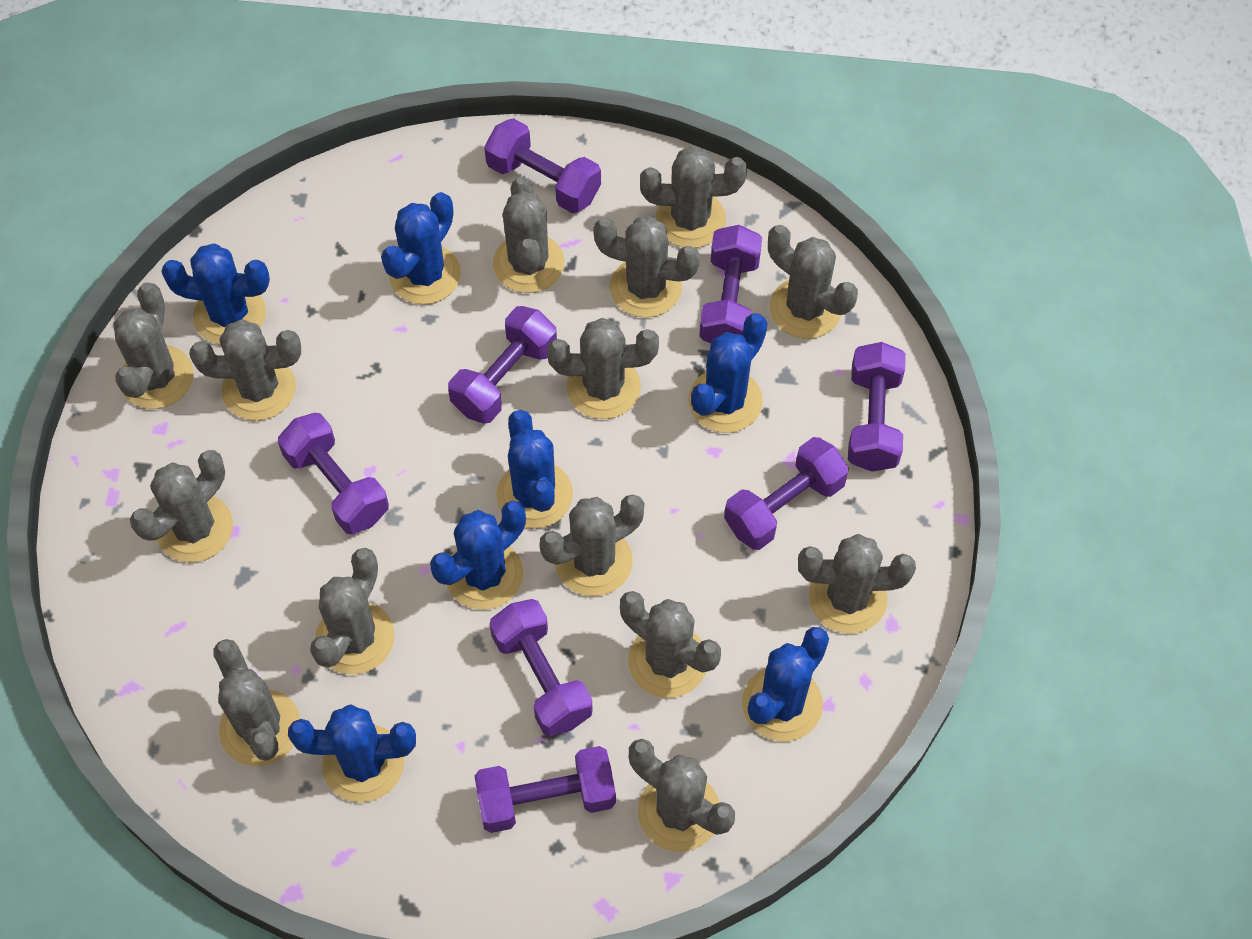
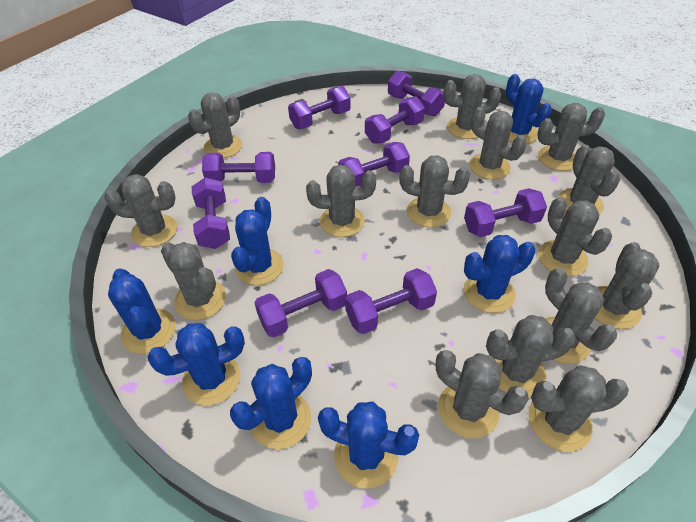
grey cactus: 14 -> 15
purple dumbbell: 8 -> 9

